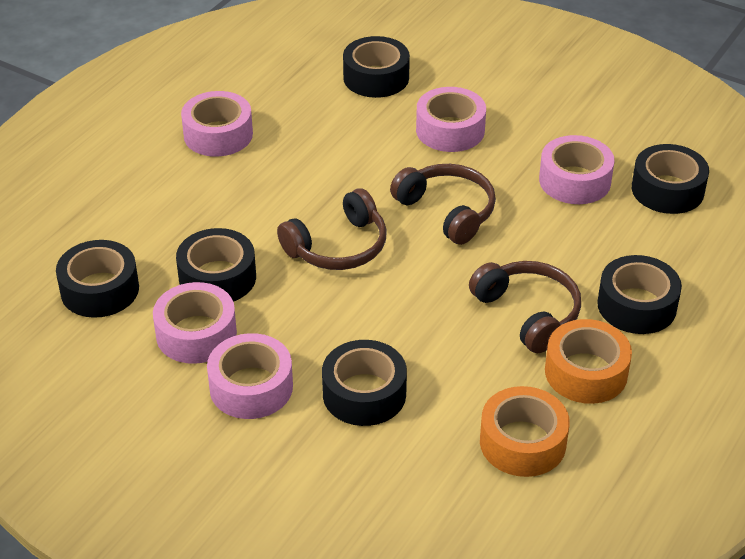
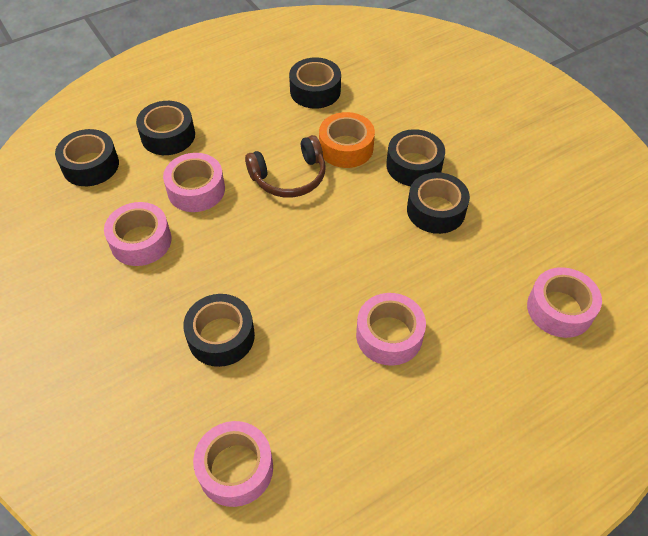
brown headphones: 3 -> 1
orange tape: 2 -> 1

